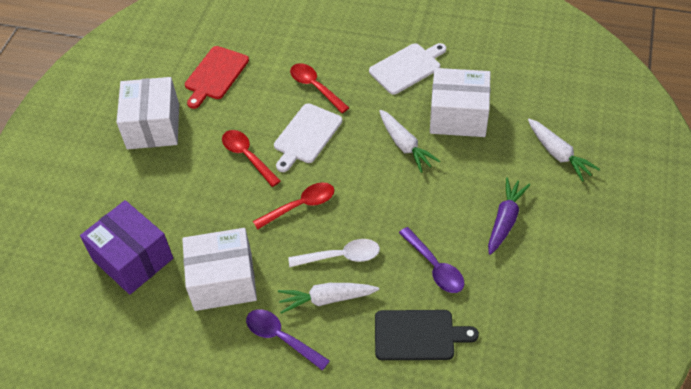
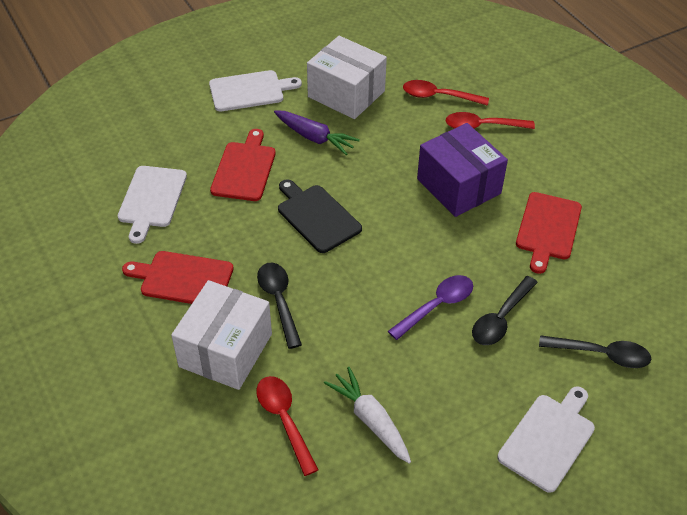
black spoon: 0 -> 3
purple spoon: 2 -> 1
red cutting board: 1 -> 3
white box: 3 -> 2
white carrot: 3 -> 1
white cutting board: 2 -> 3
white spoon: 1 -> 0

